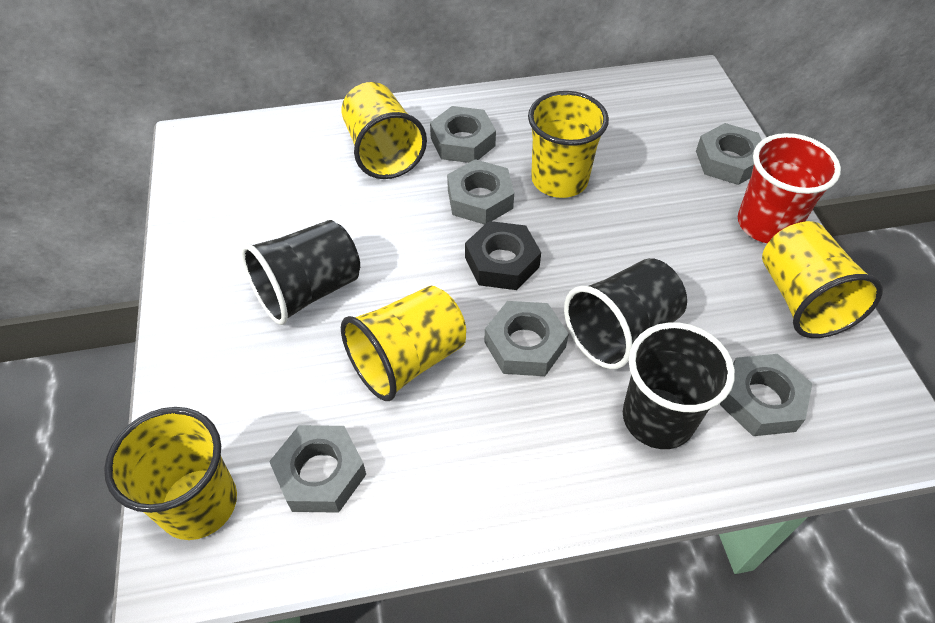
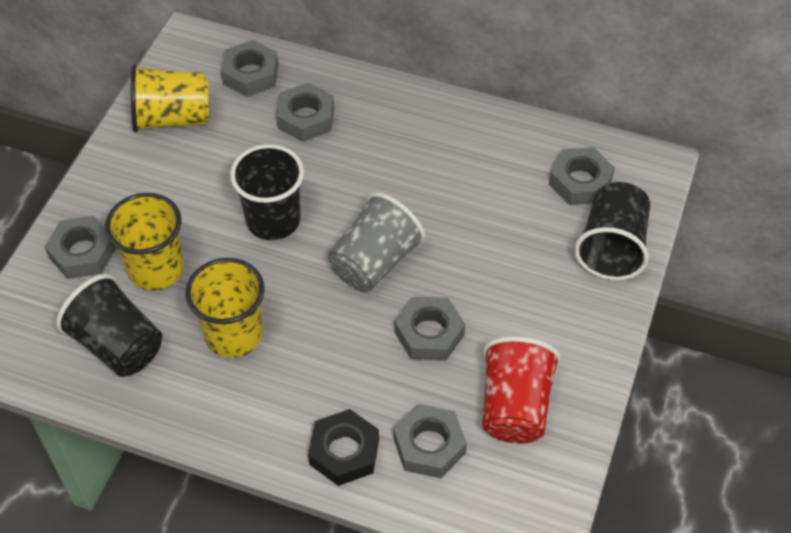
grey cup: 0 -> 1
yellow cup: 5 -> 3

